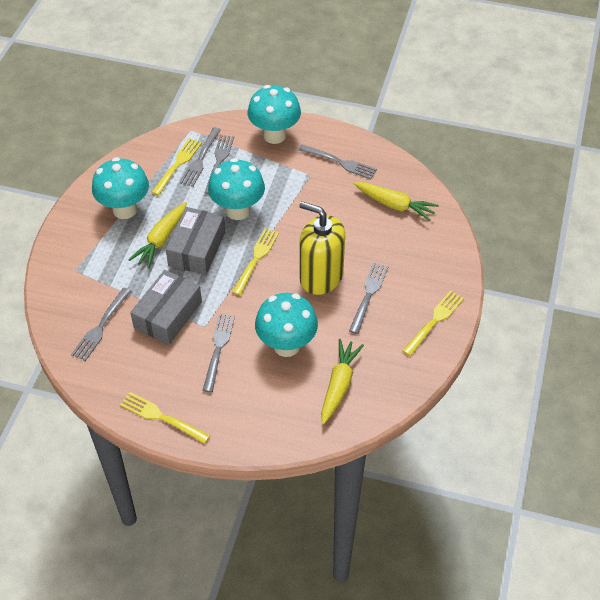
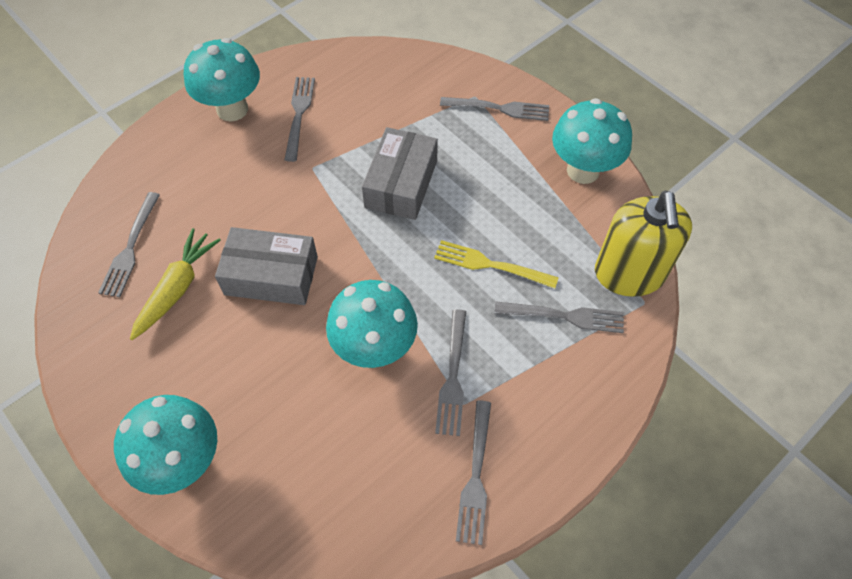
yellow carrot: 3 -> 1
yellow fork: 4 -> 1

